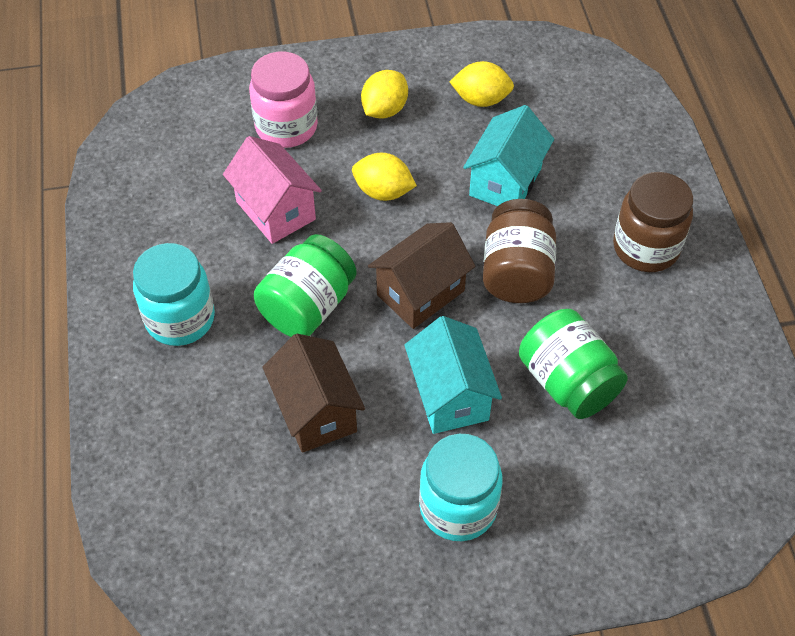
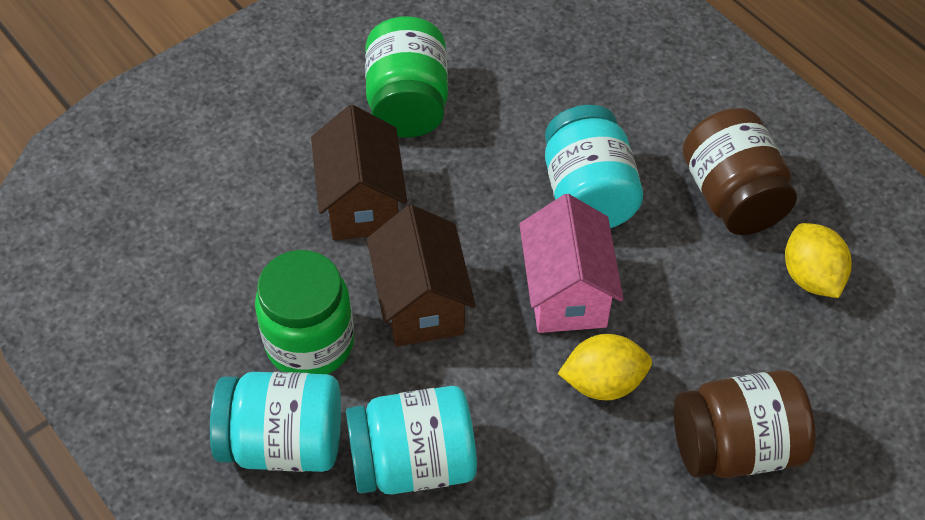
pink jar: 1 -> 0
turquoise house: 2 -> 0
turquoise jar: 2 -> 3
yellow lemon: 3 -> 2

